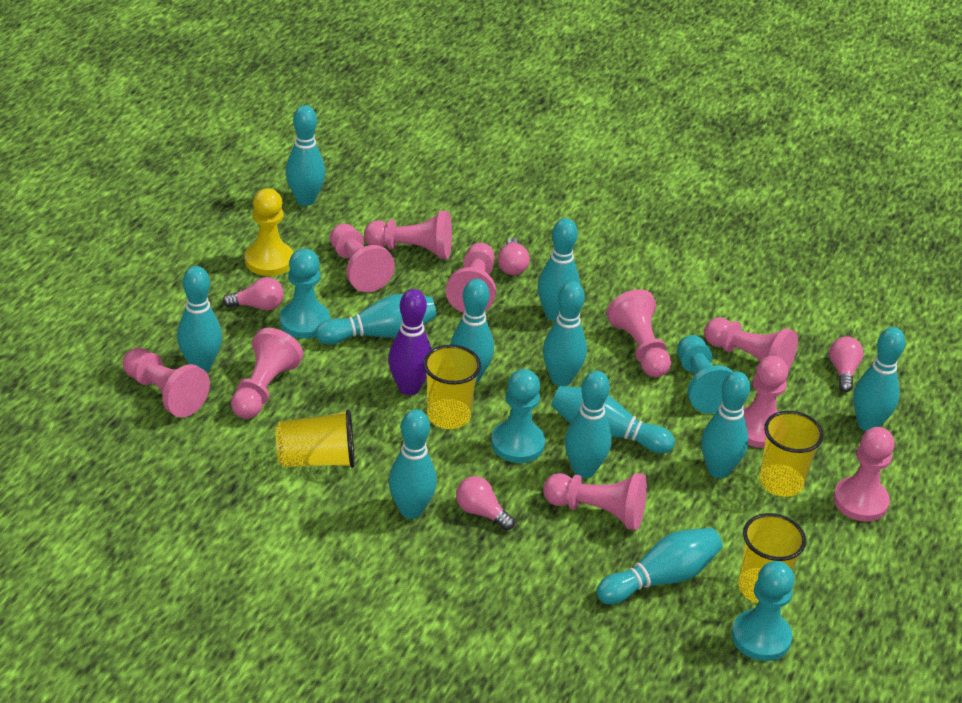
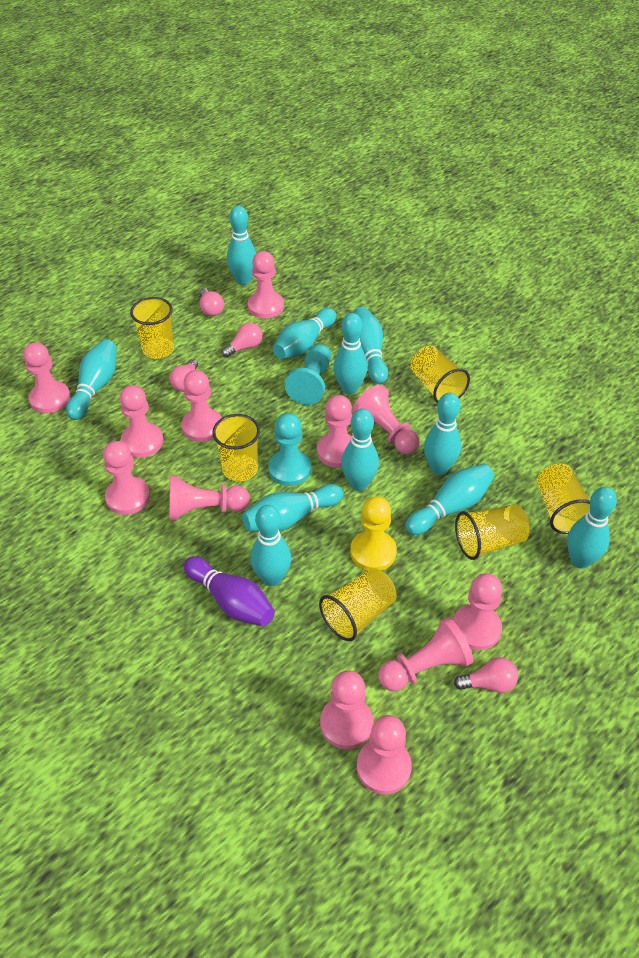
pink pawn: 10 -> 12
turquoise bowling pin: 12 -> 11
turquoise pawn: 4 -> 2
yellow cup: 4 -> 6

